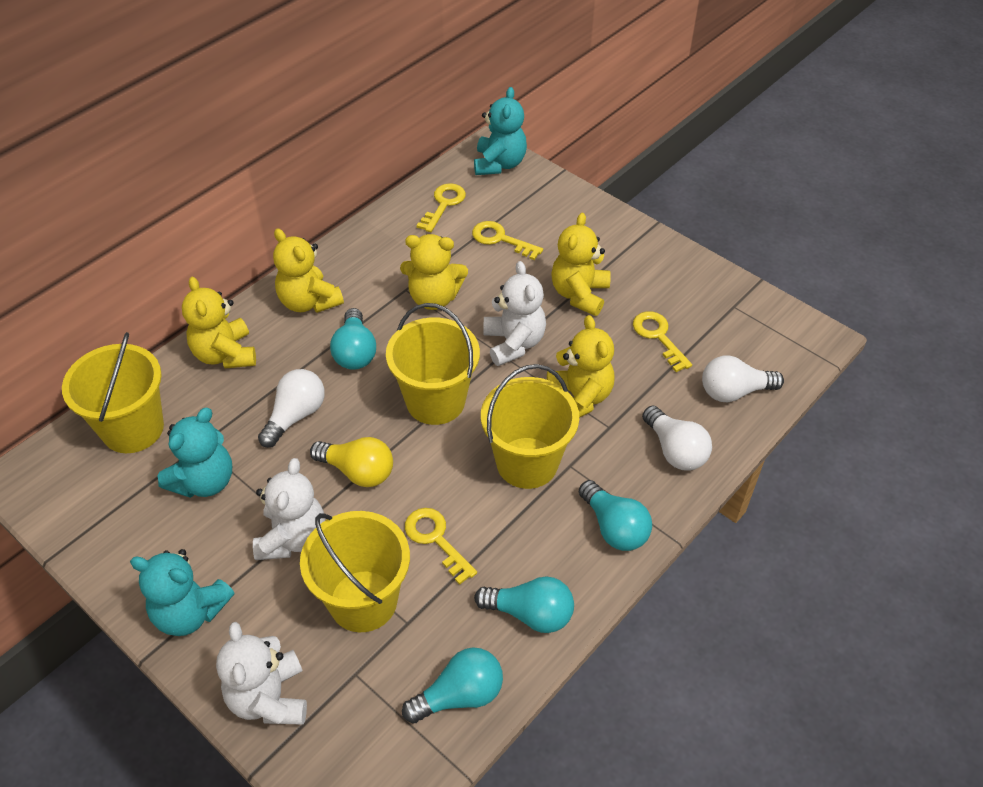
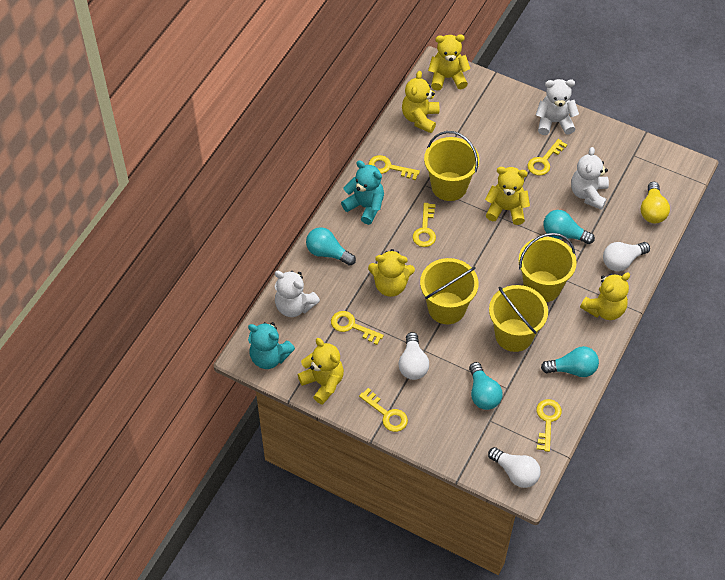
turquoise teddy bear: 3 -> 2
yellow key: 4 -> 6
yellow teddy bear: 5 -> 6

